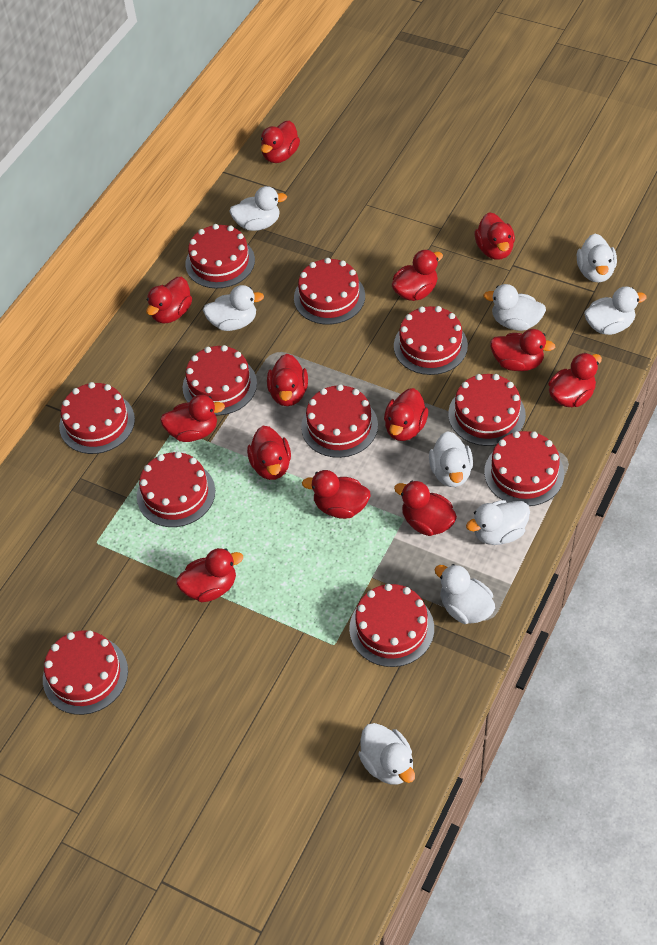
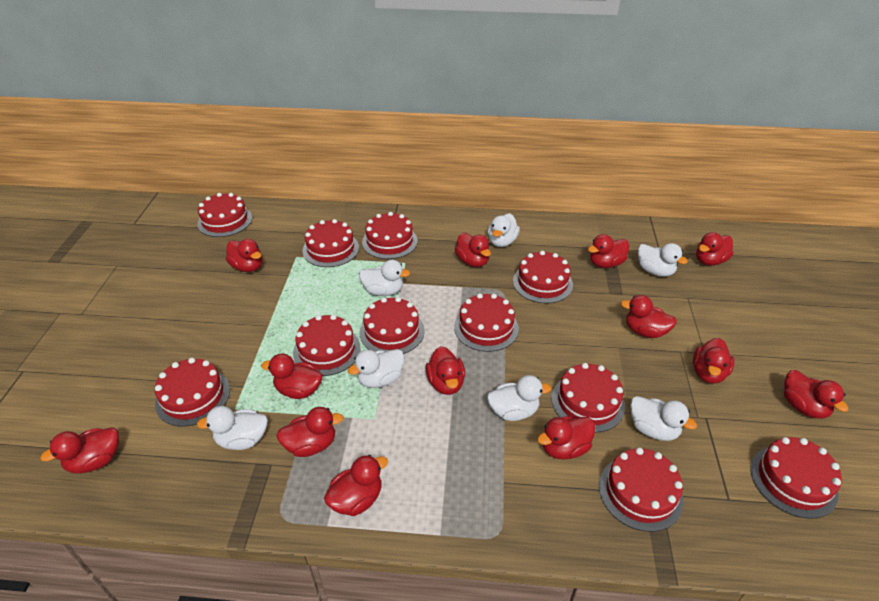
white duck: 9 -> 7

